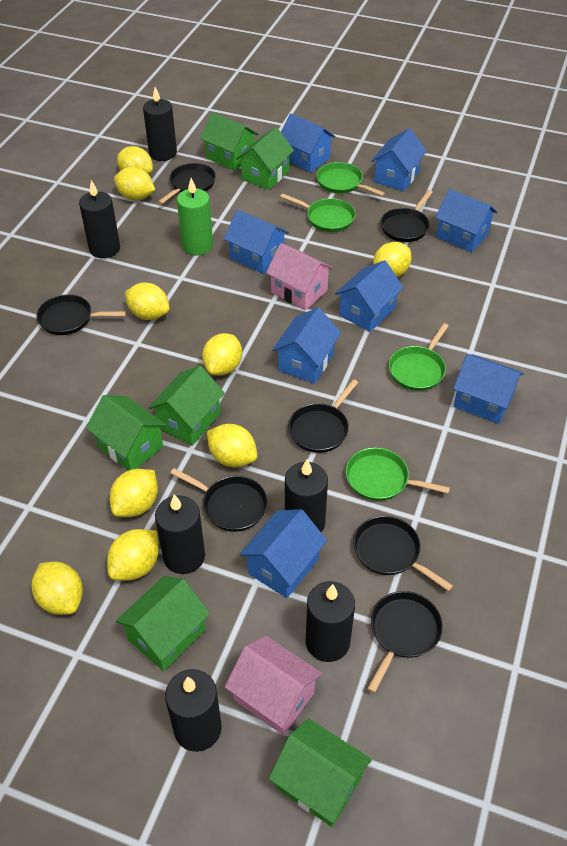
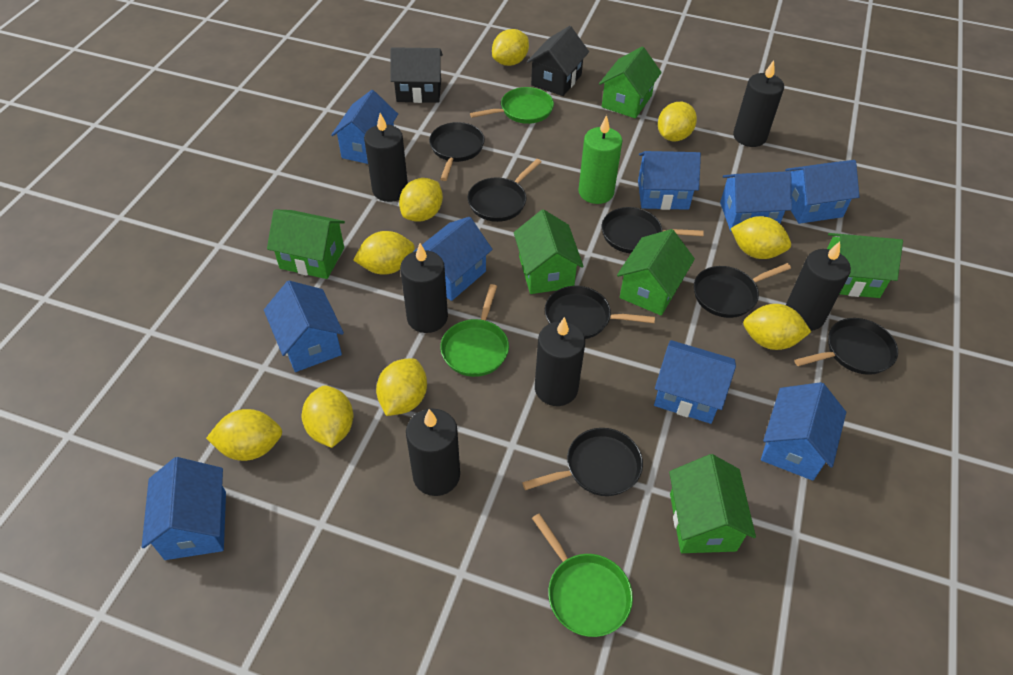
black house: 0 -> 2
blue house: 8 -> 9
green pan: 4 -> 3
pink house: 2 -> 0

